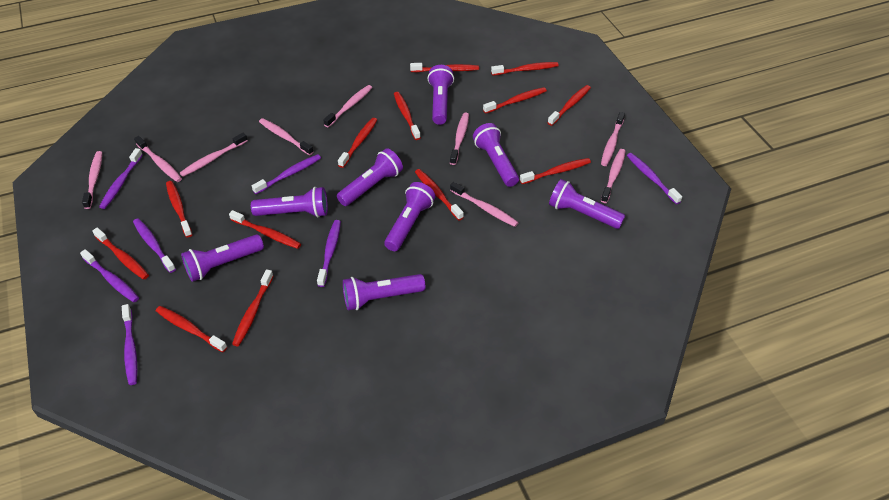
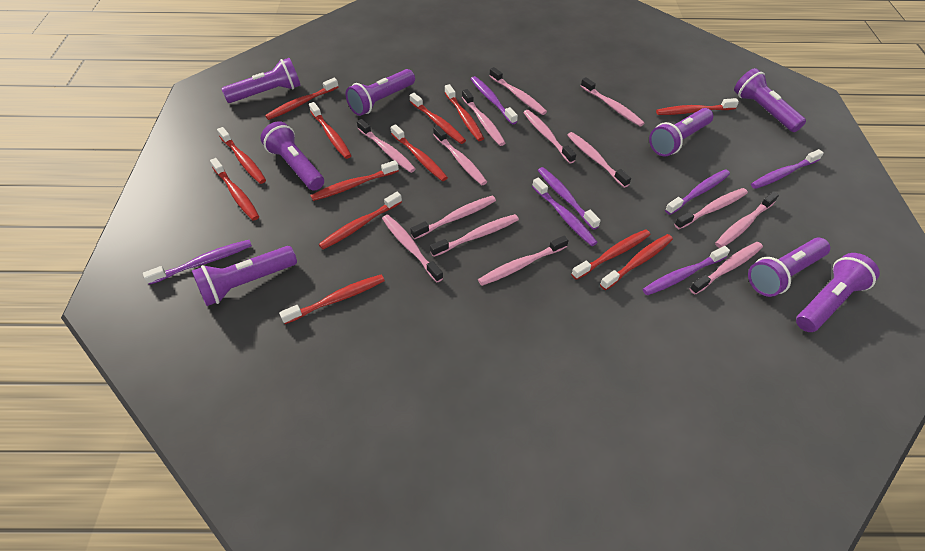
pink toothbrush: 9 -> 14

